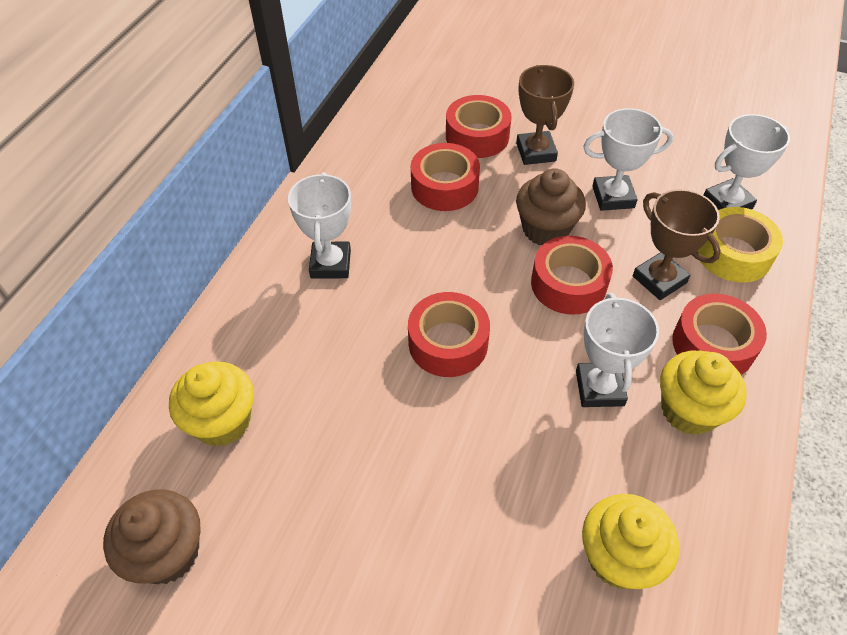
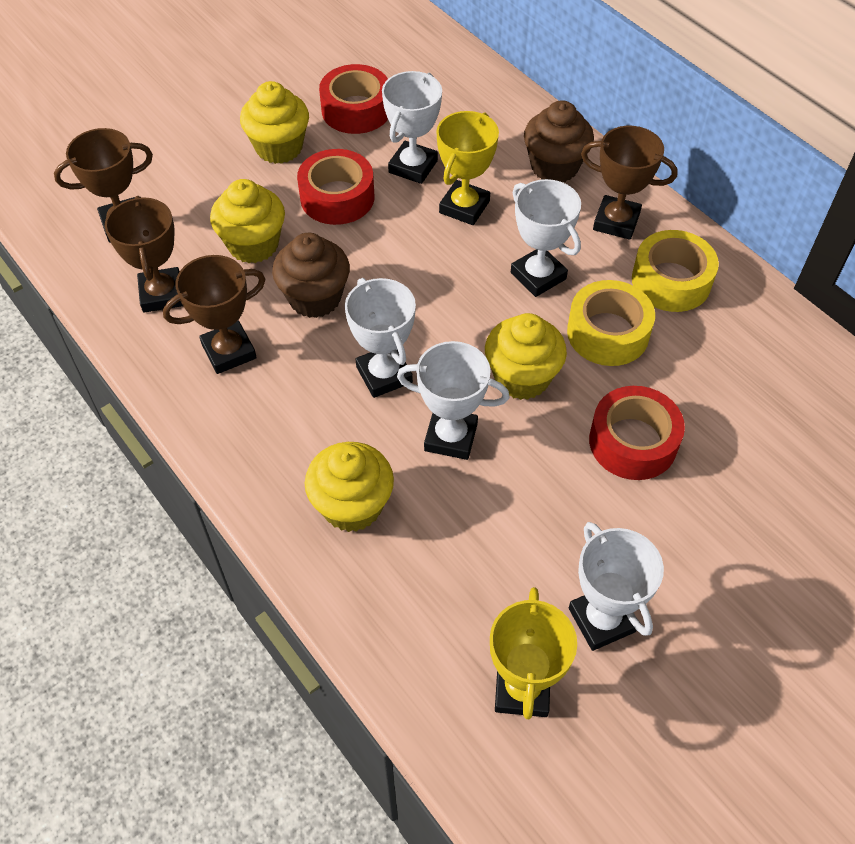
brown trophy: 2 -> 4
red tape: 5 -> 3
white trophy: 4 -> 5
yellow cupcake: 3 -> 4
yellow tape: 1 -> 2
yellow trophy: 0 -> 2

